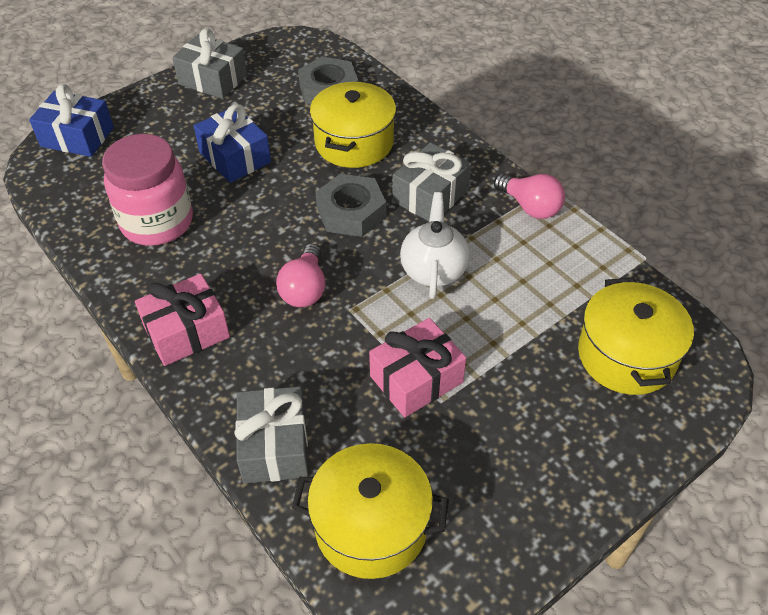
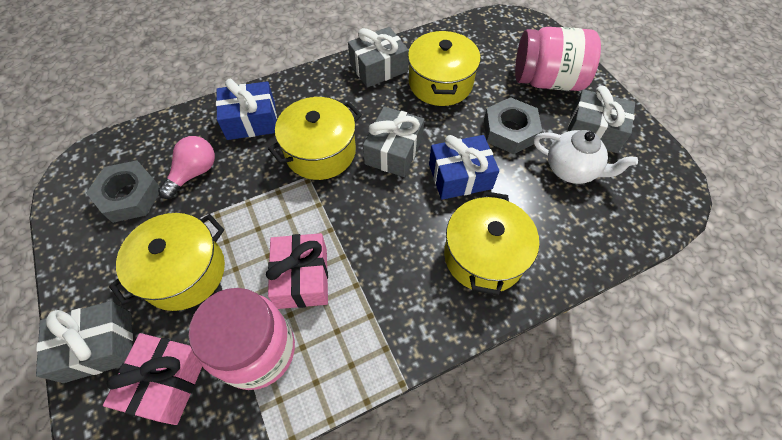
grey gift: 3 -> 4
pink jar: 1 -> 2
pink light bulb: 2 -> 1
yellow pot: 3 -> 4

